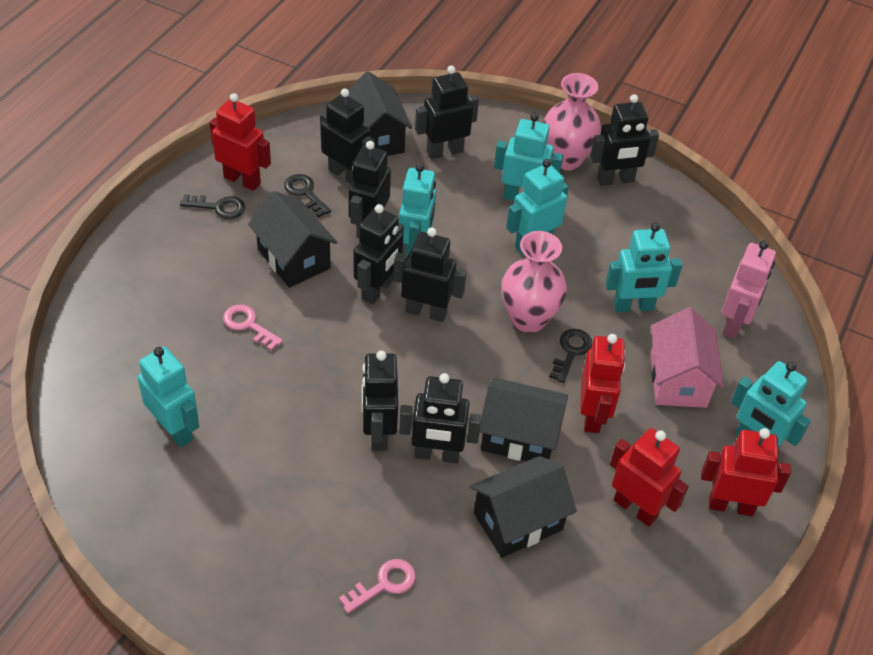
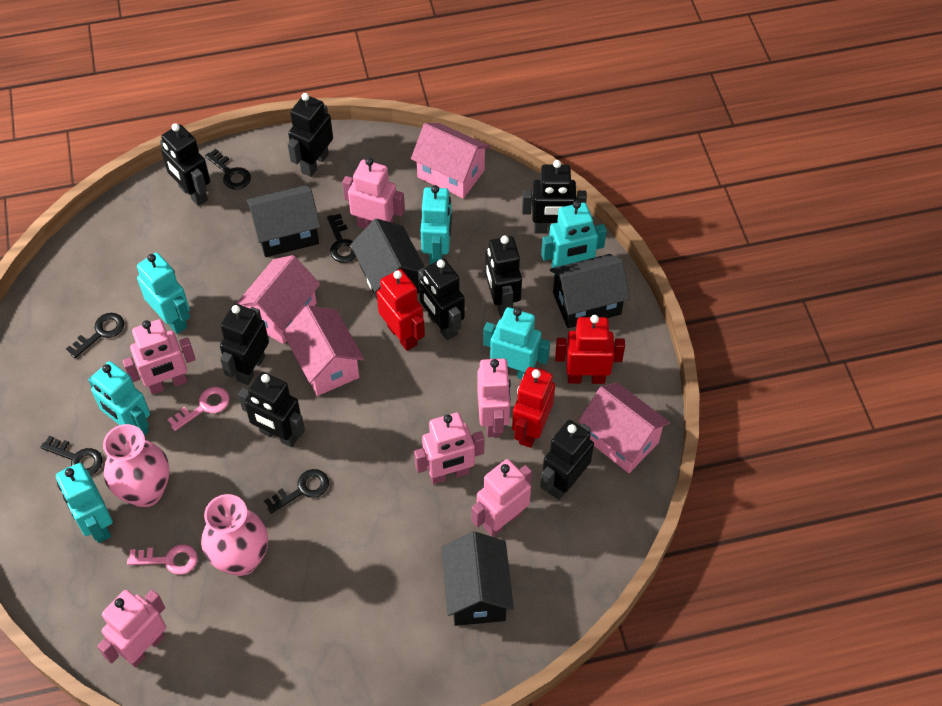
black key: 3 -> 5
pink house: 1 -> 4
pink robot: 1 -> 6
red robot: 4 -> 3

